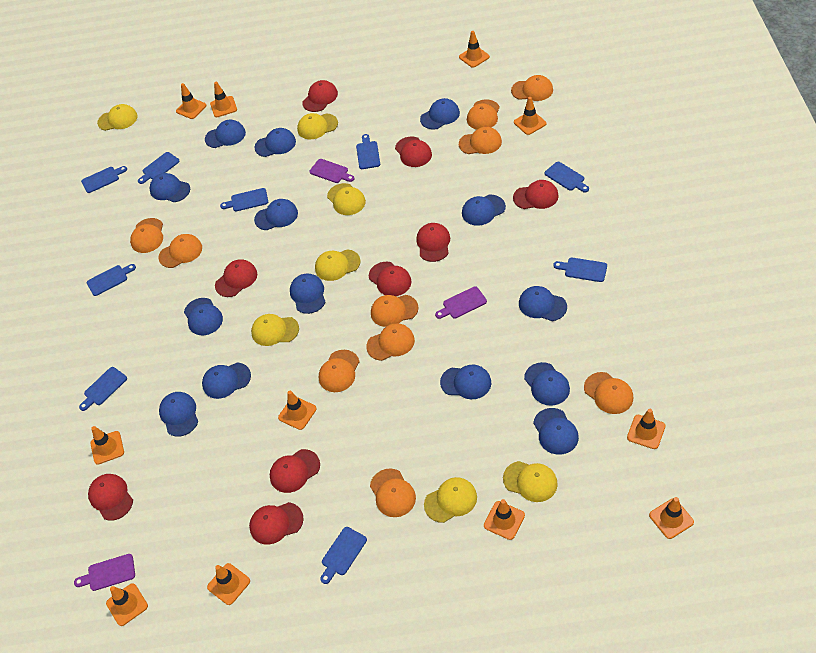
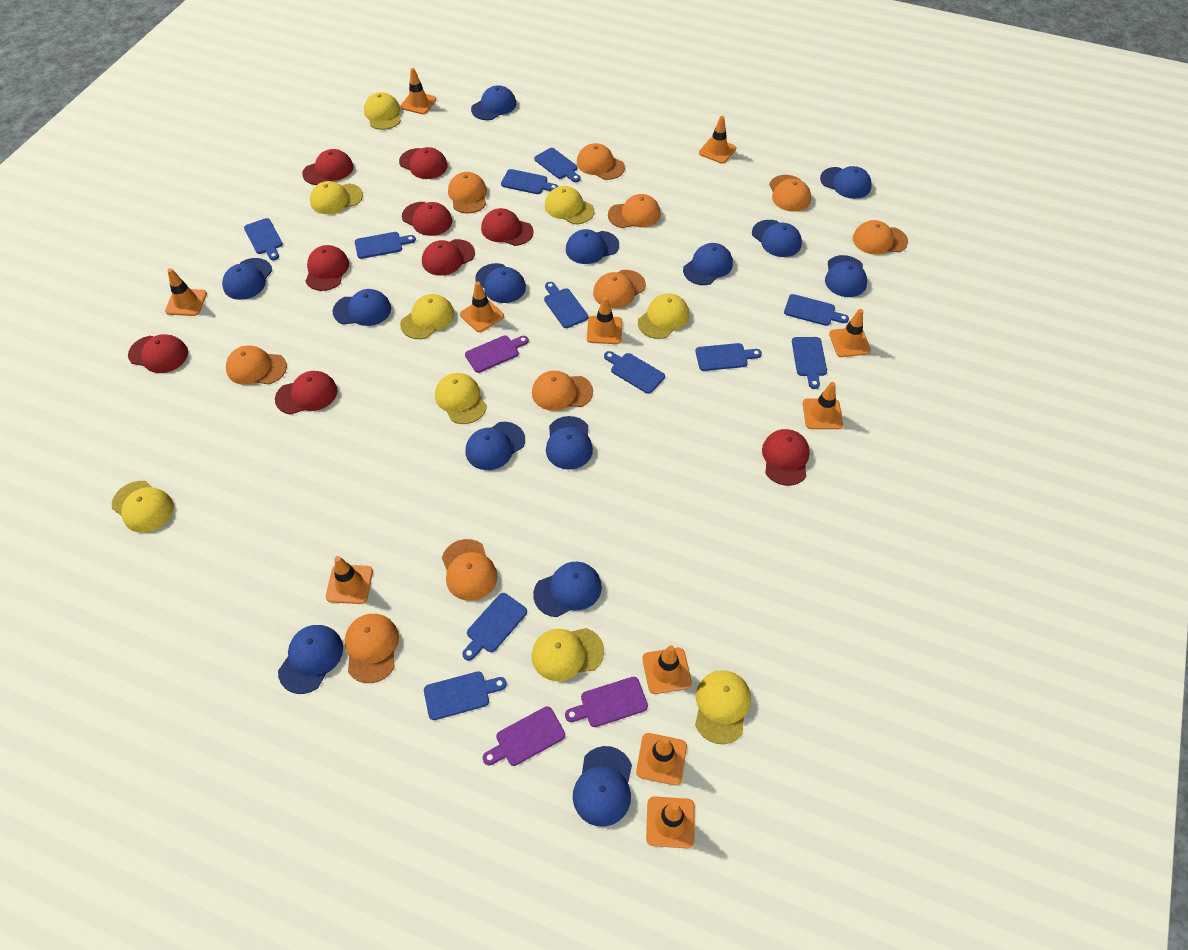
blue cutting board: 9 -> 11
yellow cap: 7 -> 9

